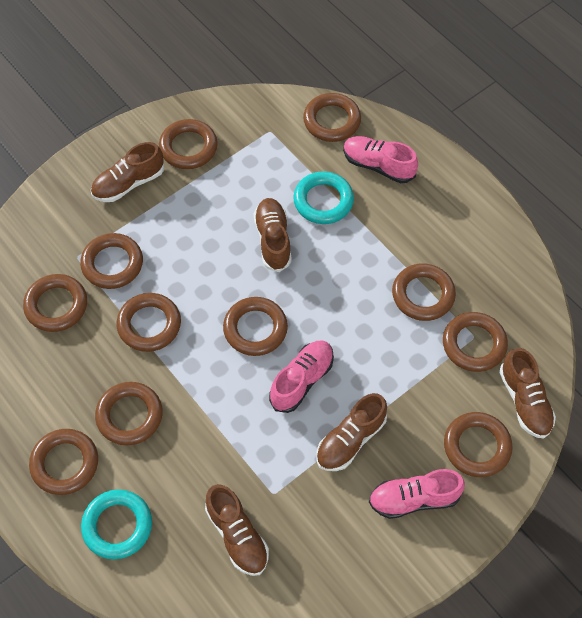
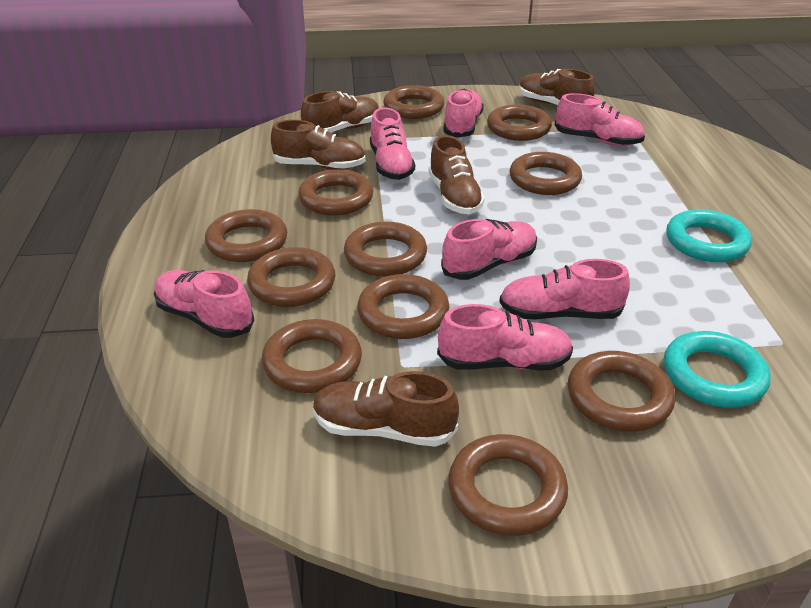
pink shoe: 3 -> 7

